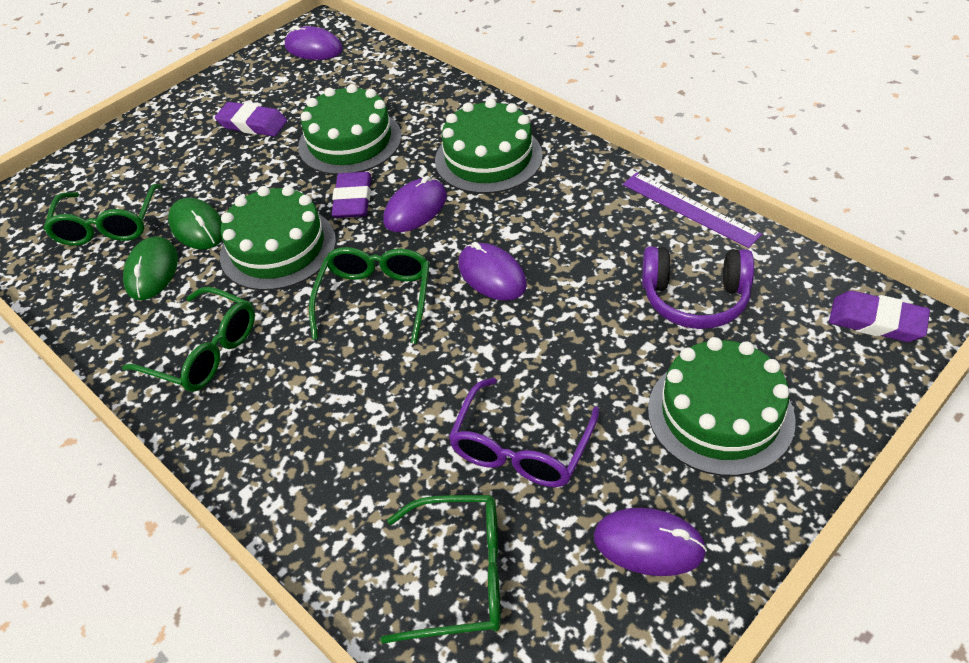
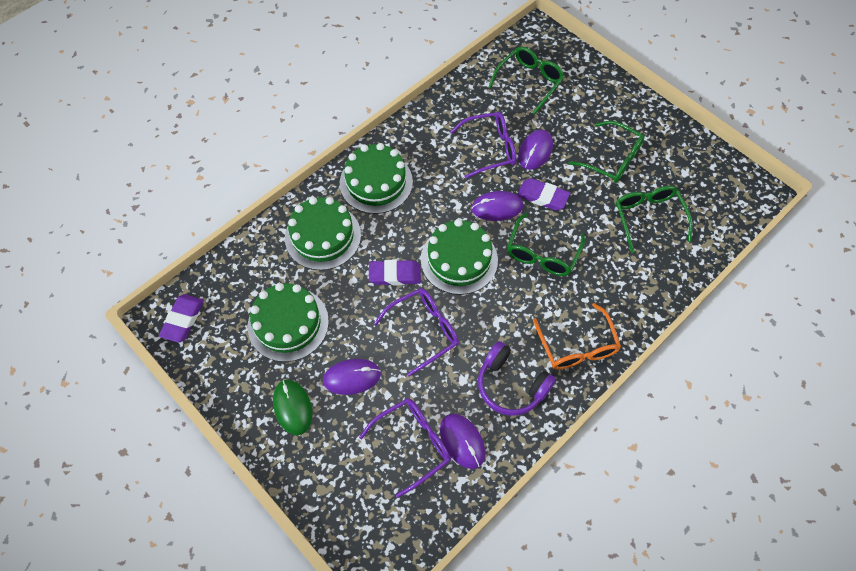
green mouse: 2 -> 1
orange glasses: 0 -> 1
purple glasses: 1 -> 3
purple ruler: 1 -> 0

